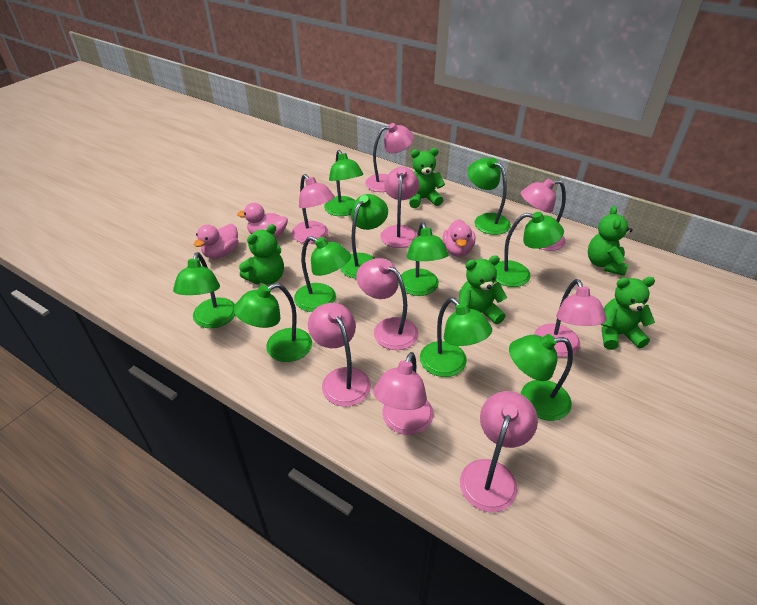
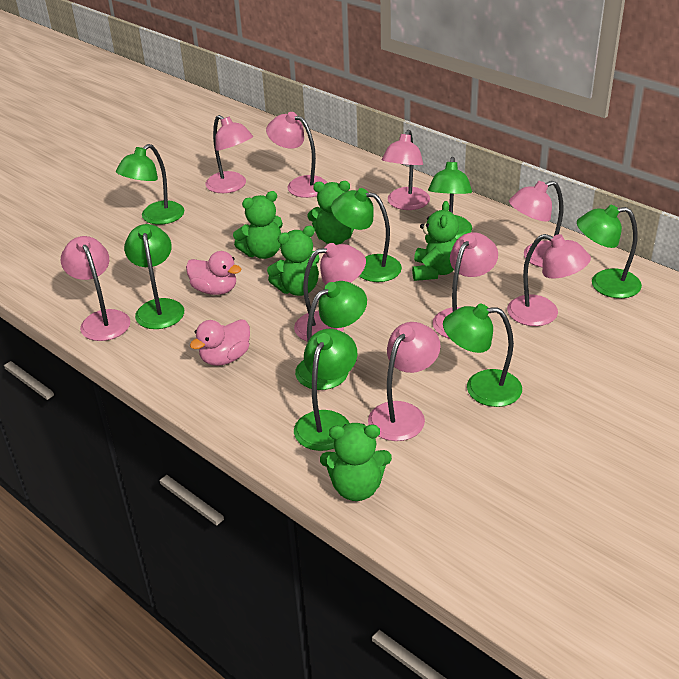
green lamp: 10 -> 8
pink duck: 3 -> 2

